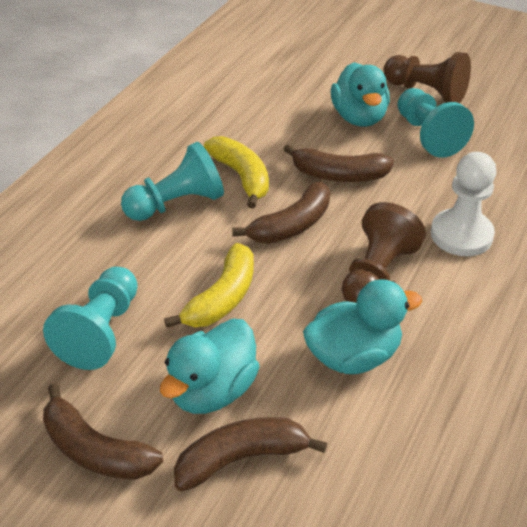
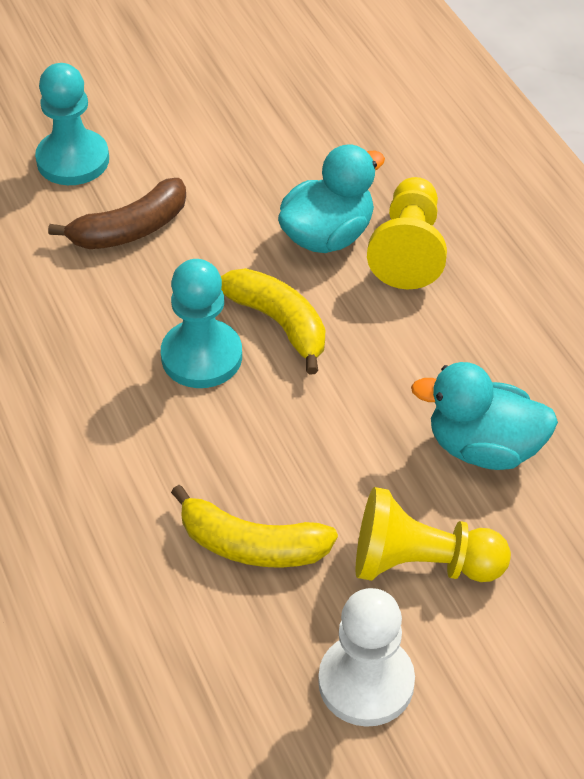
brown banana: 4 -> 1
brown pawn: 2 -> 0
turquoise duck: 3 -> 2
turquoise pawn: 3 -> 2
yellow pawn: 0 -> 2

